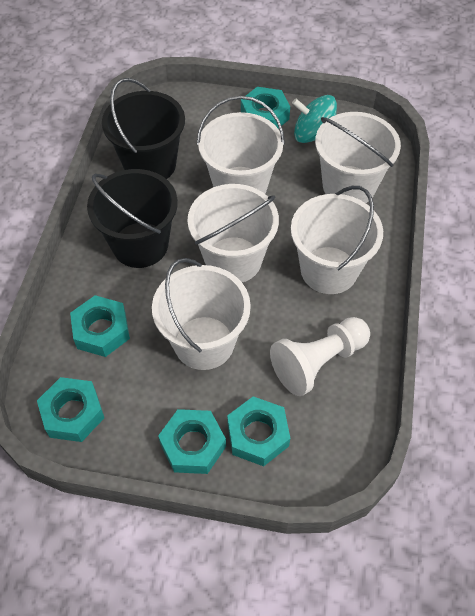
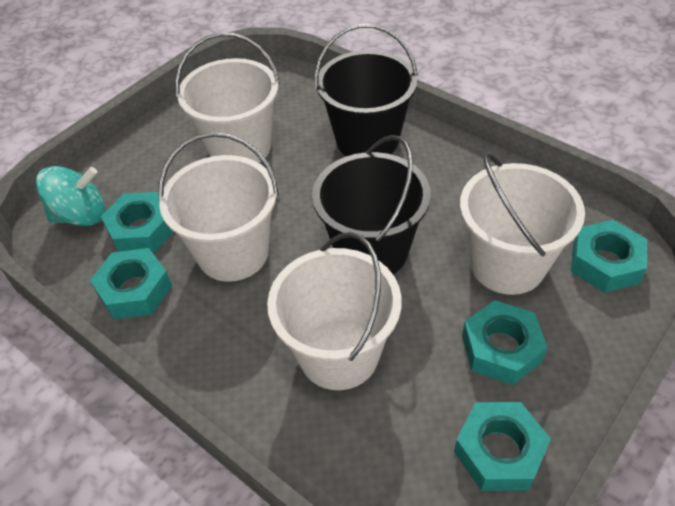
white bucket: 5 -> 4
white pawn: 1 -> 0

